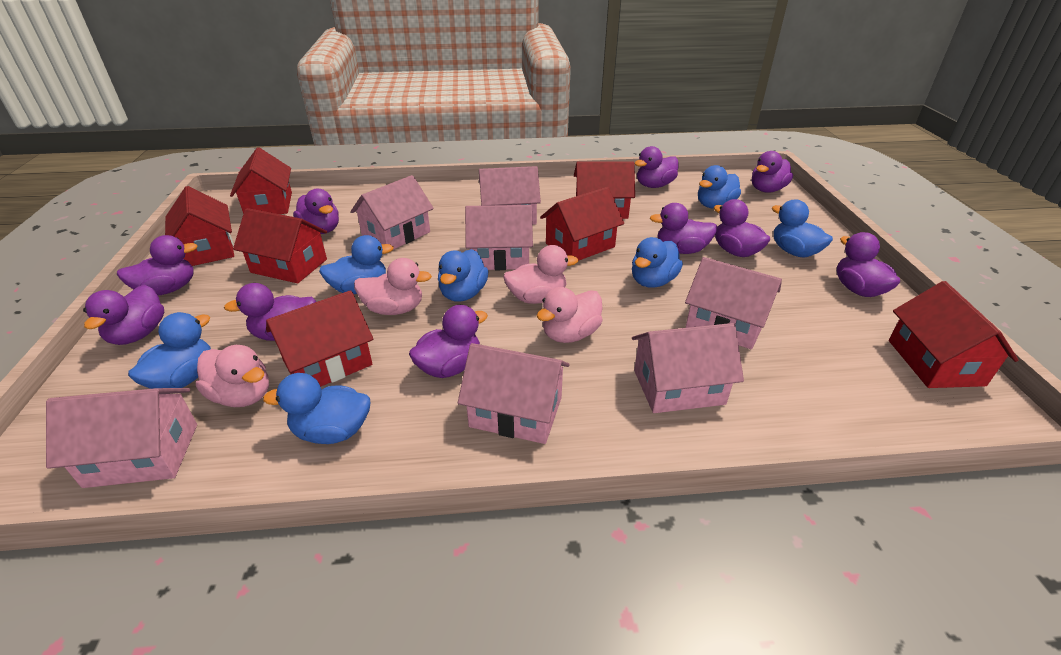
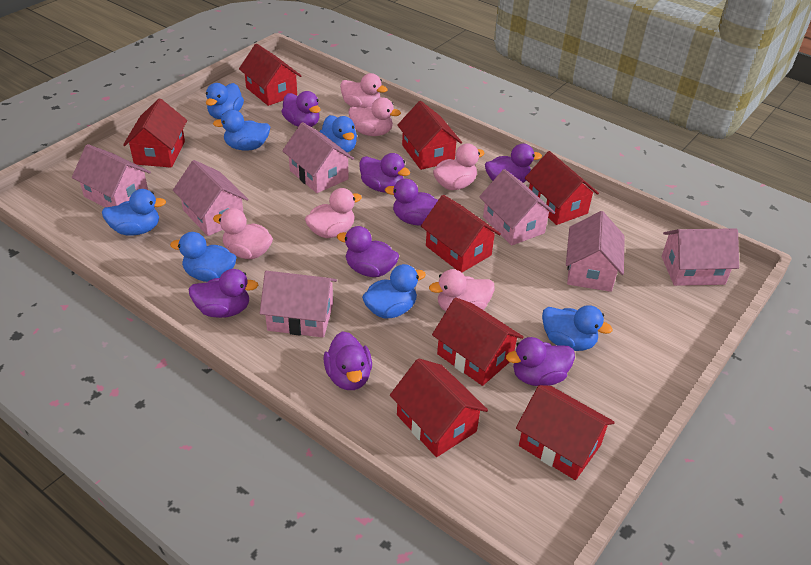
pink duck: 4 -> 6
purple duck: 10 -> 8
red house: 7 -> 8

